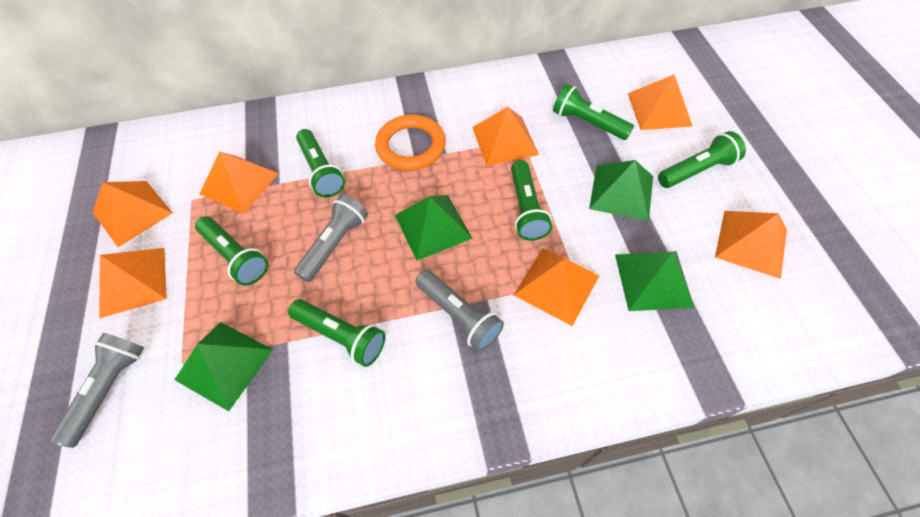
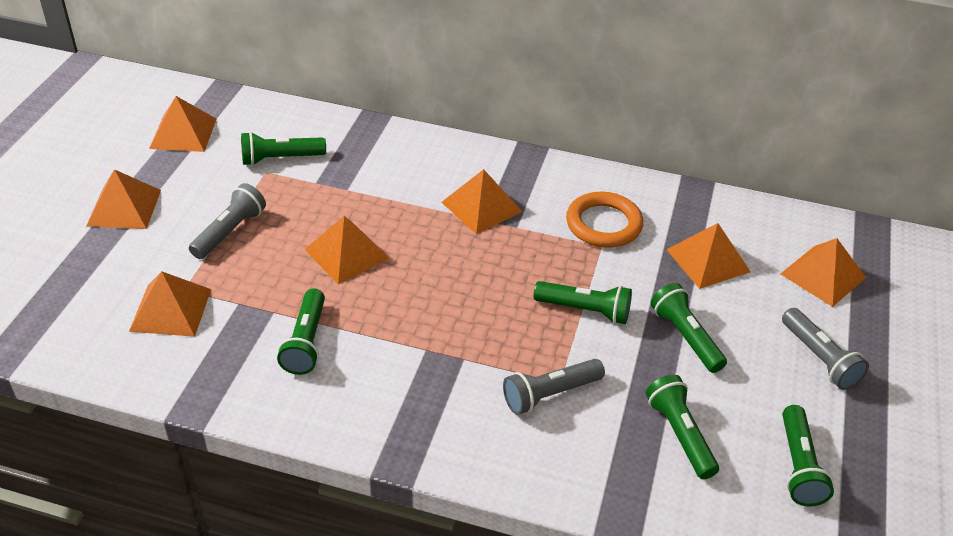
green pyramid: 4 -> 0

